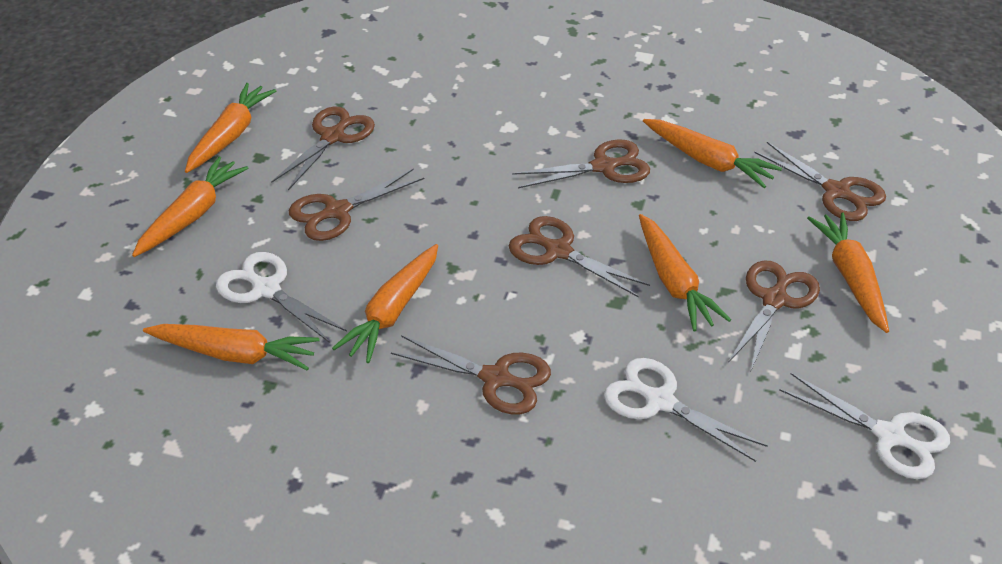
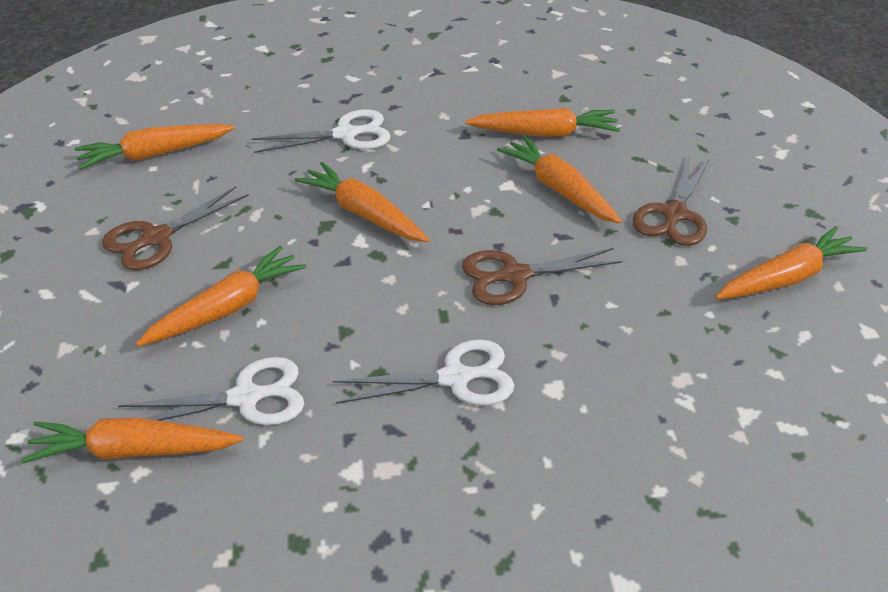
brown scissors: 7 -> 3

